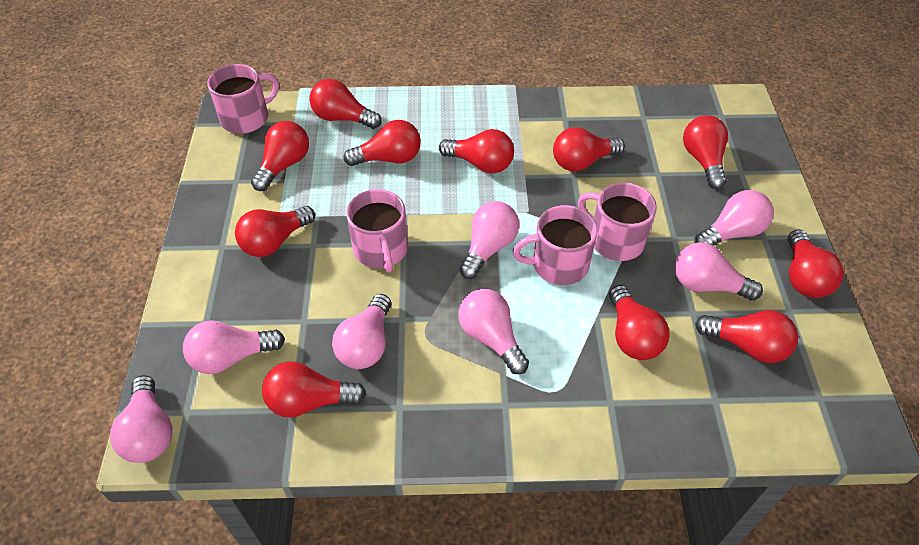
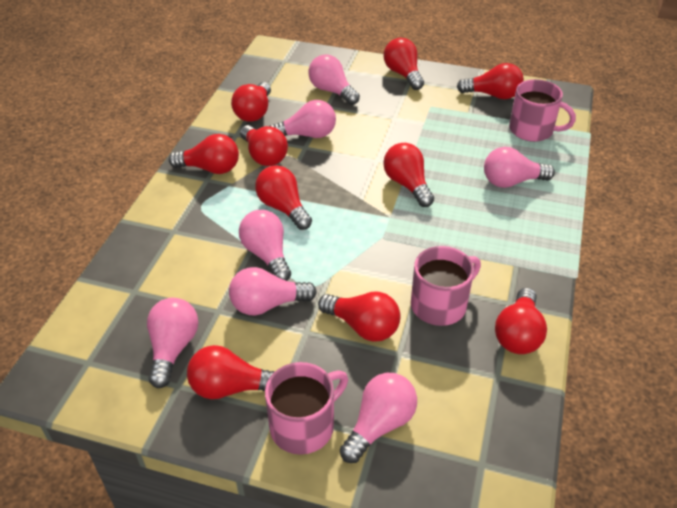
pink mug: 4 -> 3
red light bulb: 11 -> 10

